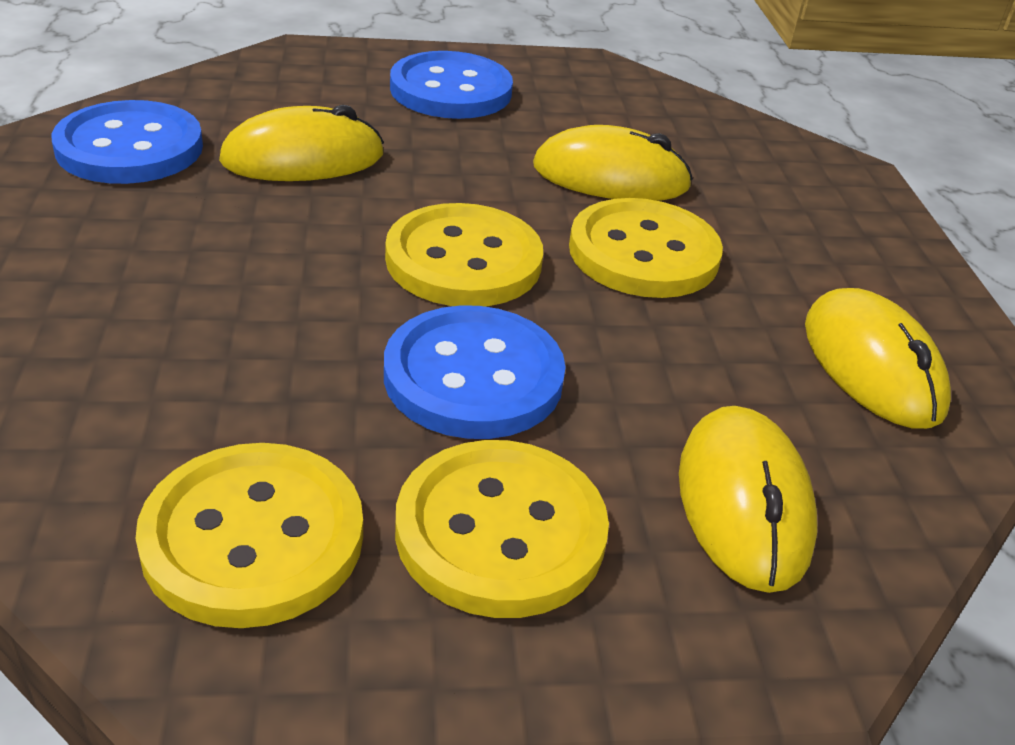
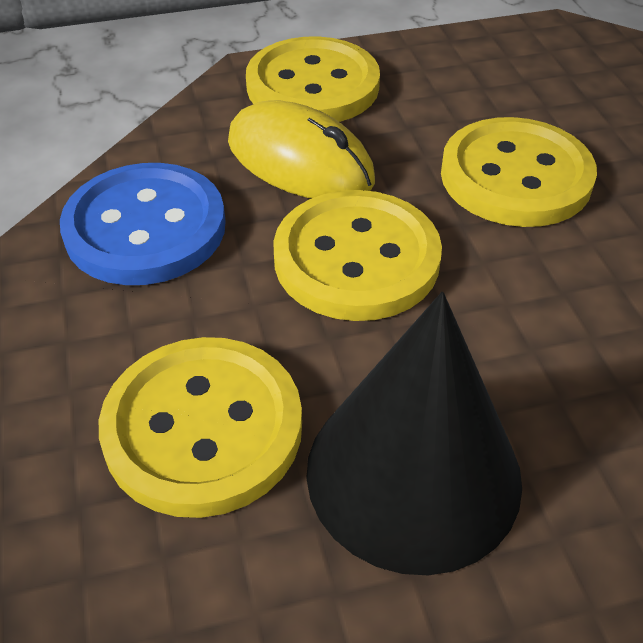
black cone: 0 -> 1
blue button: 3 -> 1
yellow mouse: 4 -> 1

